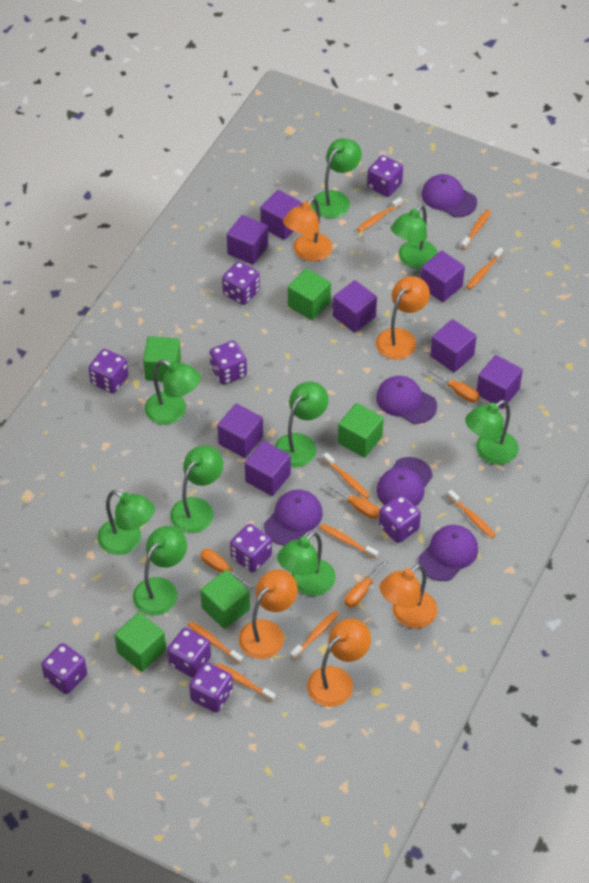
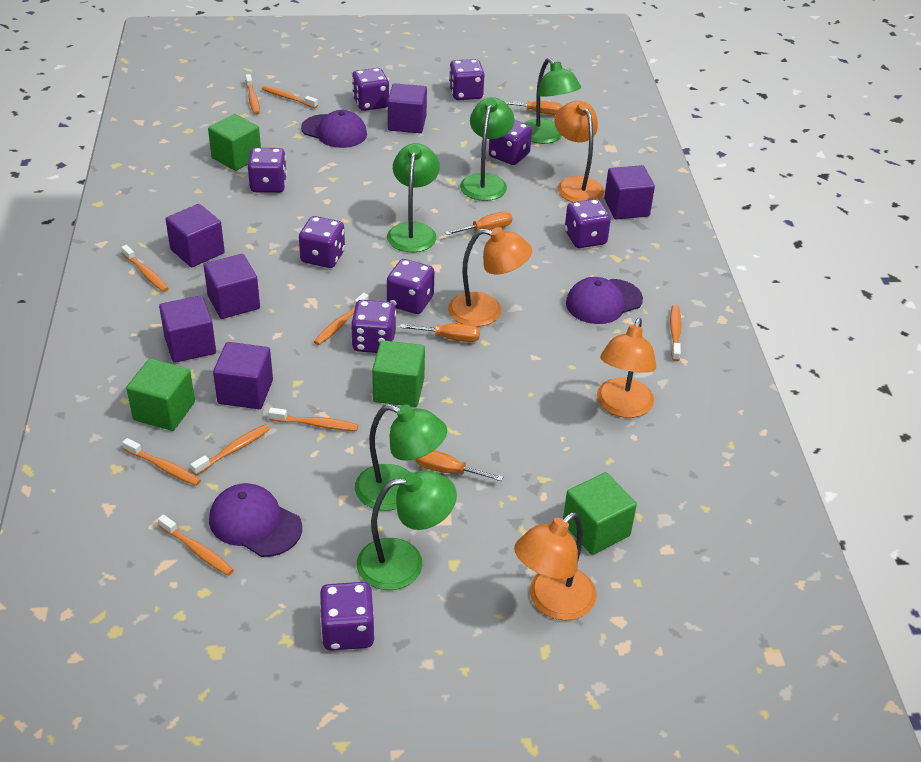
green cube: 5 -> 4
green lamp: 9 -> 5
orange lamp: 5 -> 4
purple cap: 5 -> 3
purple cube: 8 -> 6

